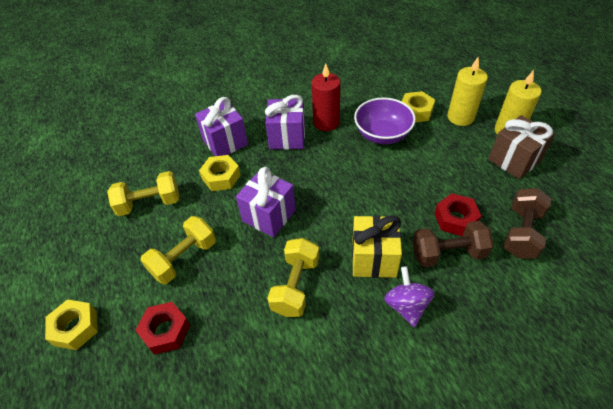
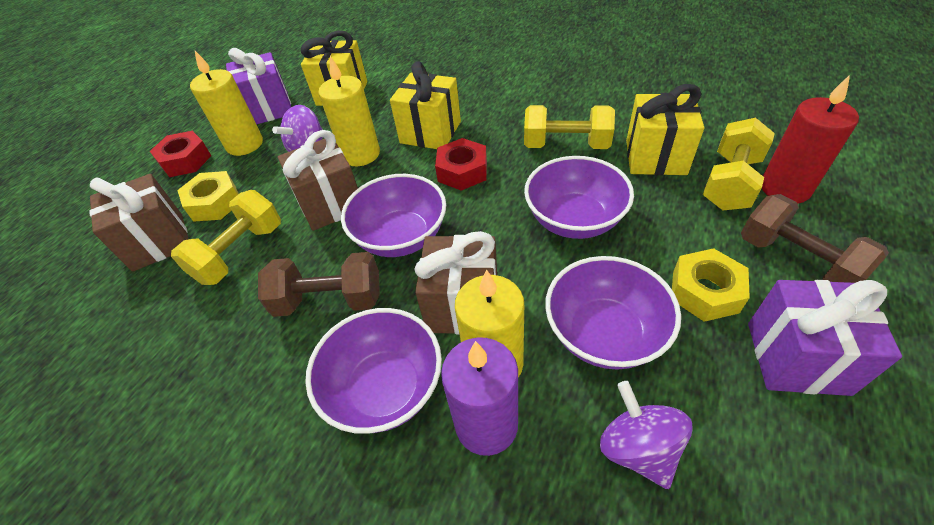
brown gift: 1 -> 3
purple bowl: 1 -> 4
purple candle: 0 -> 1
purple gift: 3 -> 2
purple spinning top: 1 -> 2
yellow candle: 2 -> 3
yellow gift: 1 -> 3
yellow nut: 3 -> 2

